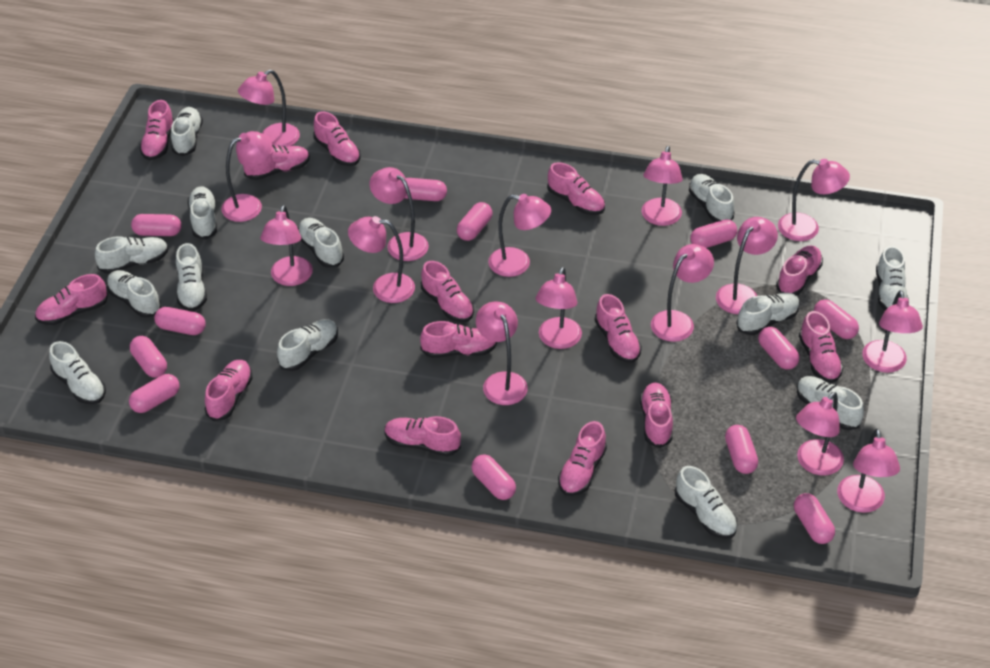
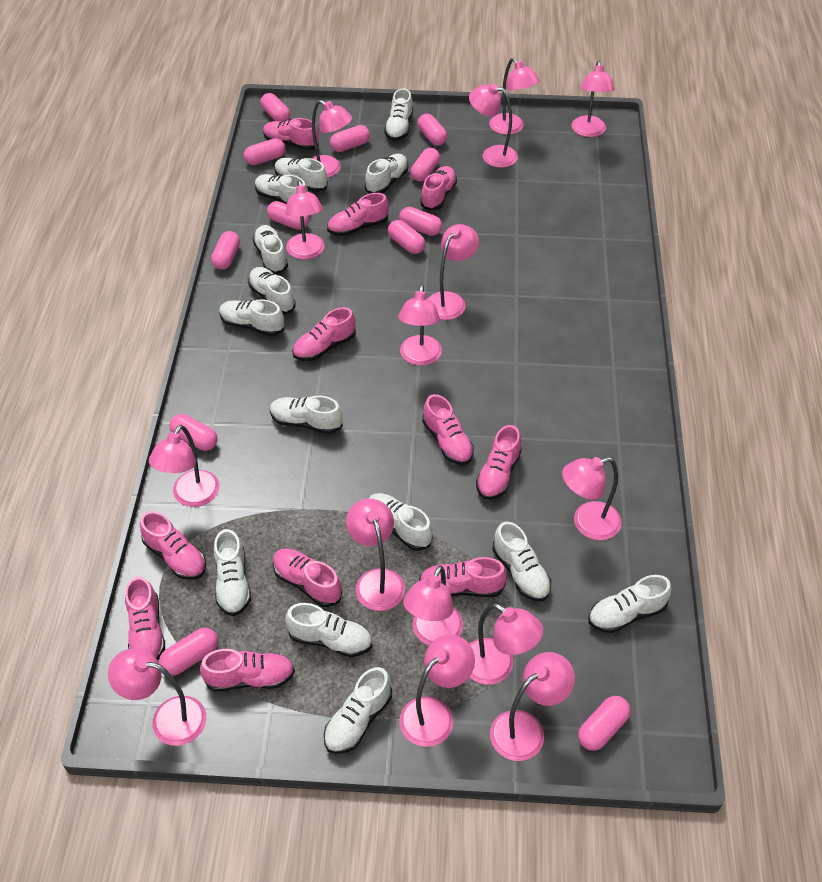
pink shoe: 14 -> 11
white shoe: 13 -> 14

